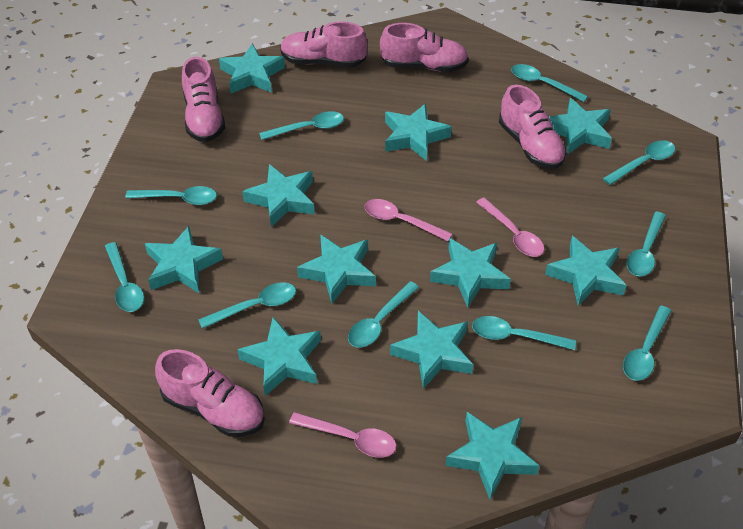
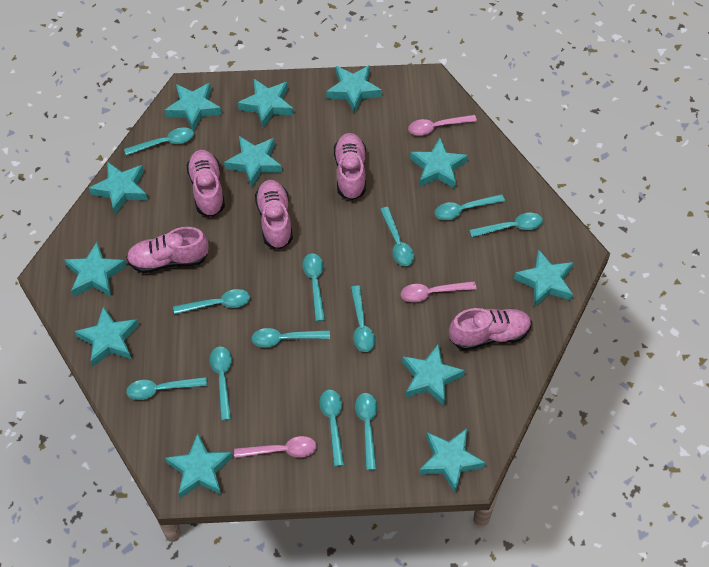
turquoise spoon: 10 -> 12
turquoise star: 11 -> 12

